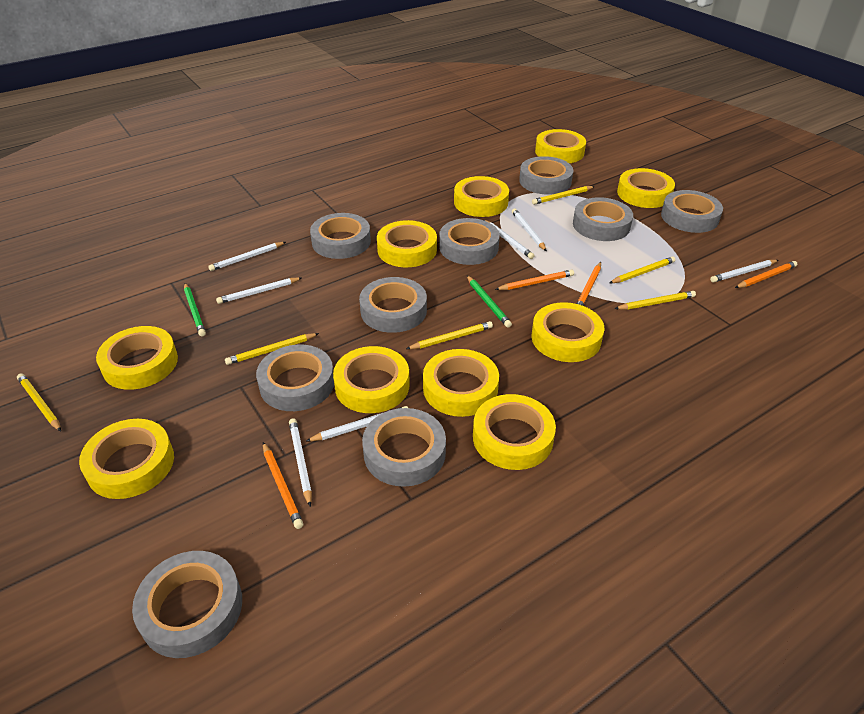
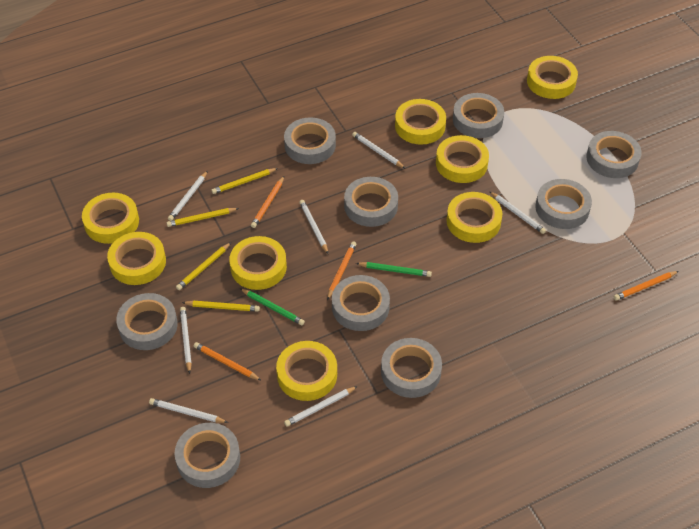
yellow pencil: 6 -> 4
yellow tape: 10 -> 8

